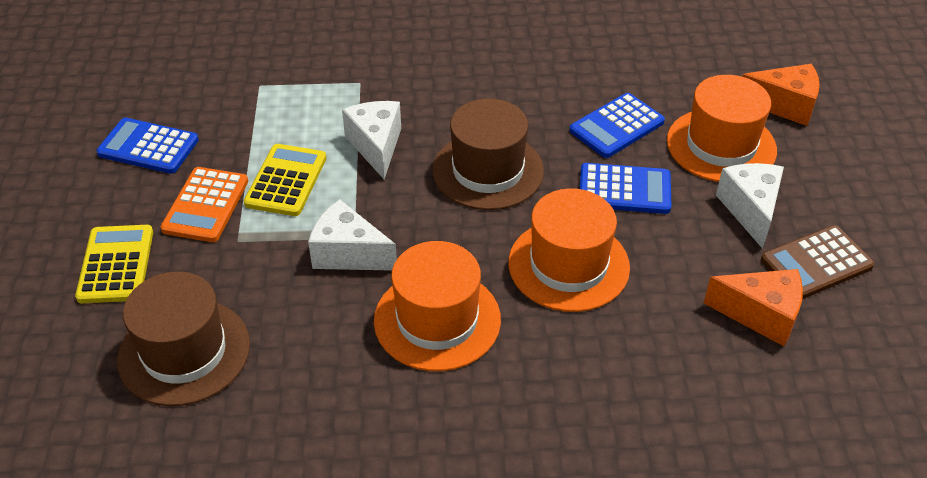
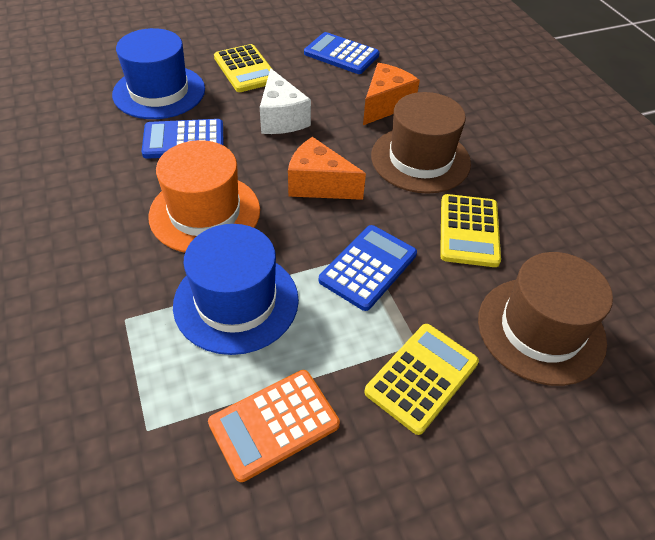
blue hat: 0 -> 2
brown calculator: 1 -> 0
orange hat: 3 -> 1
white cheese: 3 -> 1
yellow calculator: 2 -> 3

